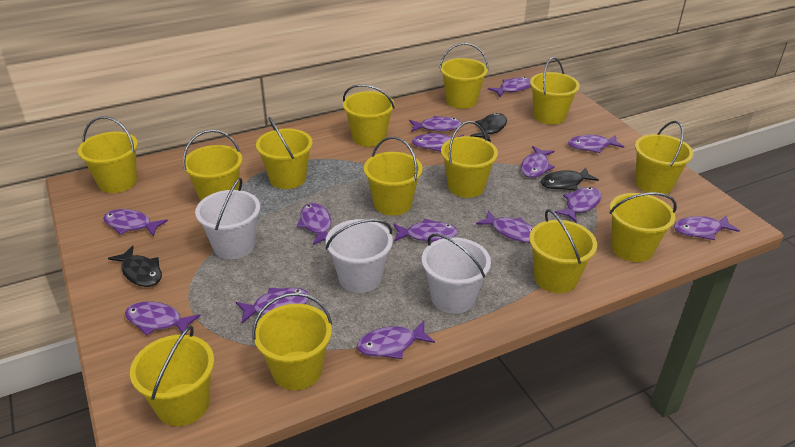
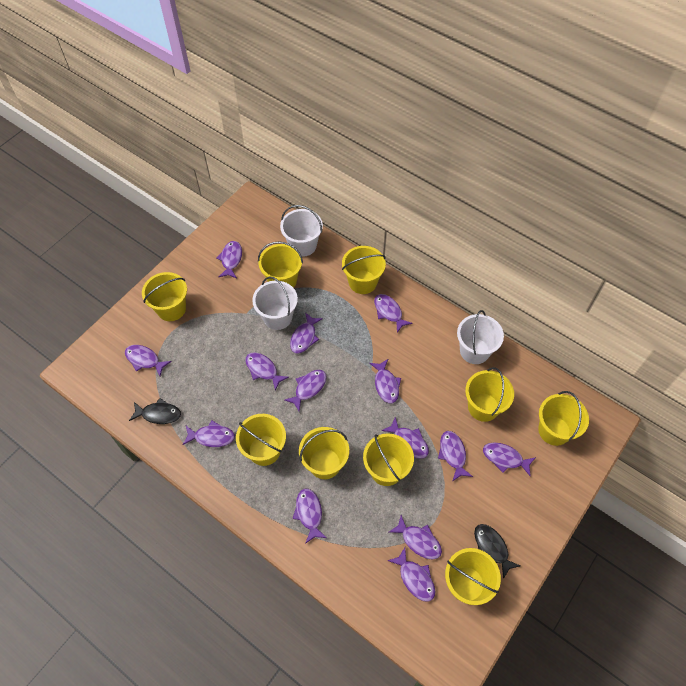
black fish: 3 -> 2
yellow bucket: 13 -> 9

